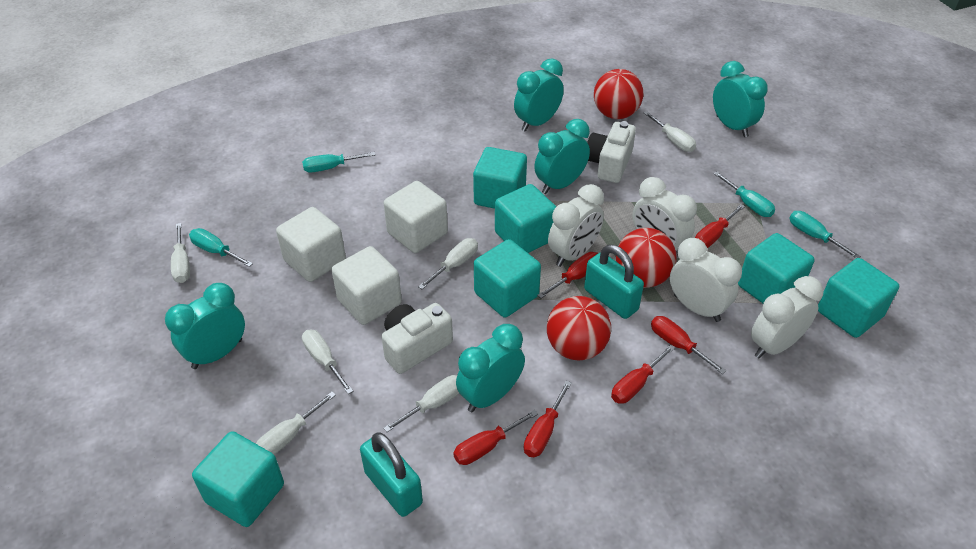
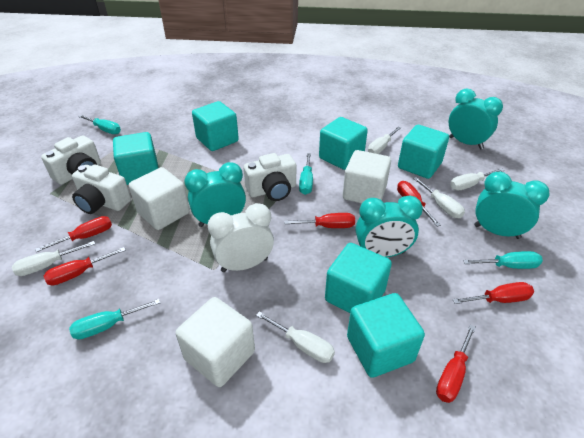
red ball: 3 -> 0
turquoise clock: 5 -> 4
turquoise padlock: 2 -> 0
white camera: 2 -> 3
white clock: 4 -> 1
white screwdriver: 6 -> 5

